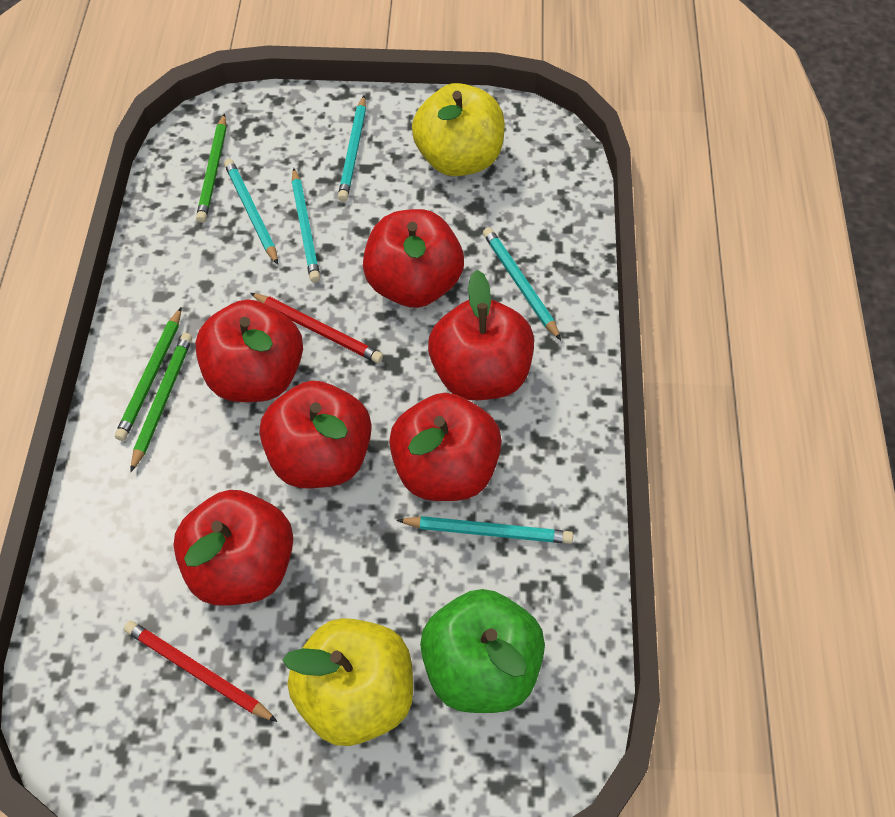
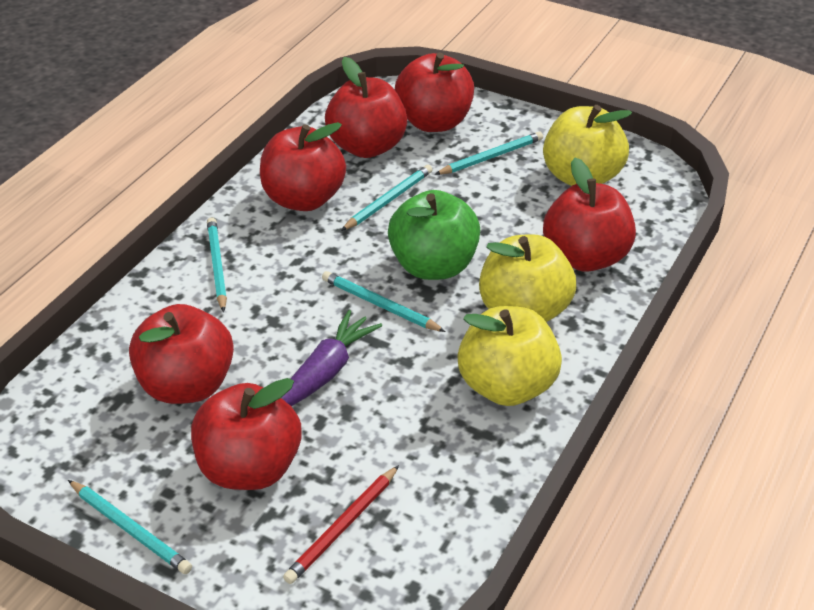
green pencil: 3 -> 0
purple carrot: 0 -> 1
red pencil: 2 -> 1
yellow apple: 2 -> 3

